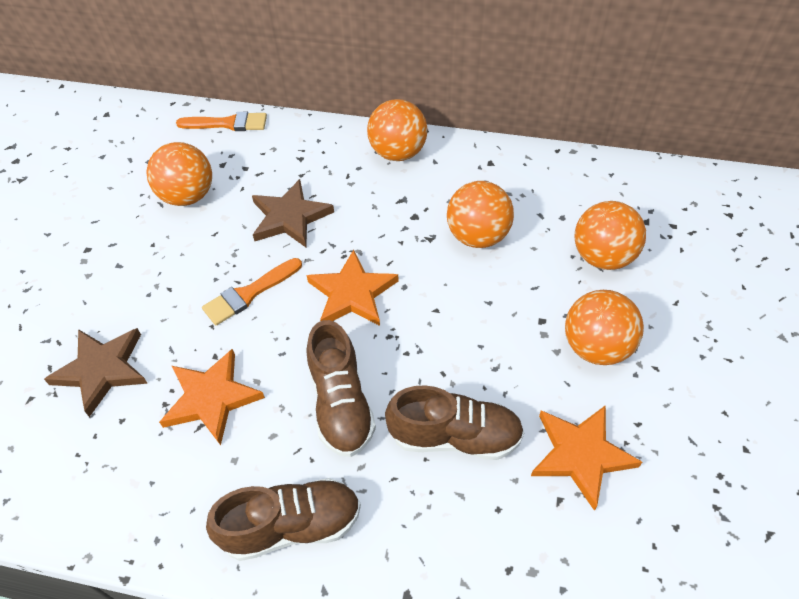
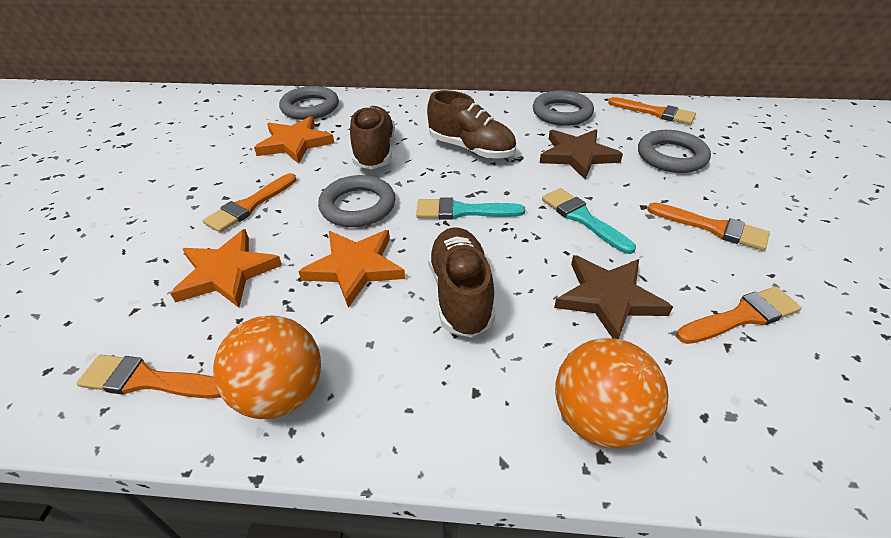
grey ring: 0 -> 4
orange ball: 5 -> 2
orange brush: 2 -> 5
turquoise brush: 0 -> 2

